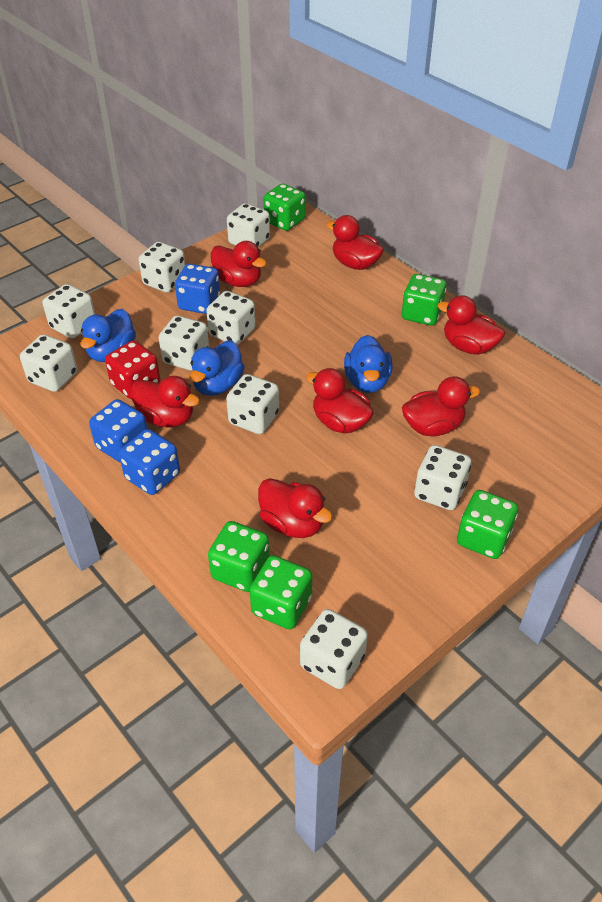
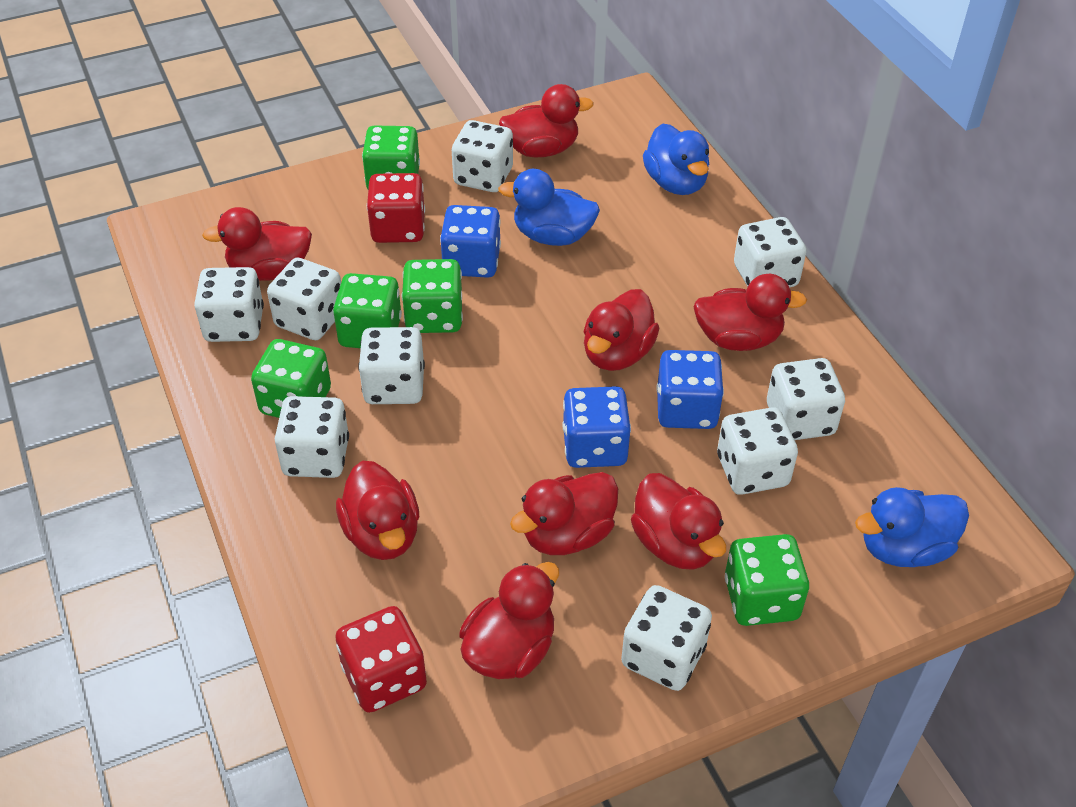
red dice: 1 -> 2
red duck: 7 -> 8

